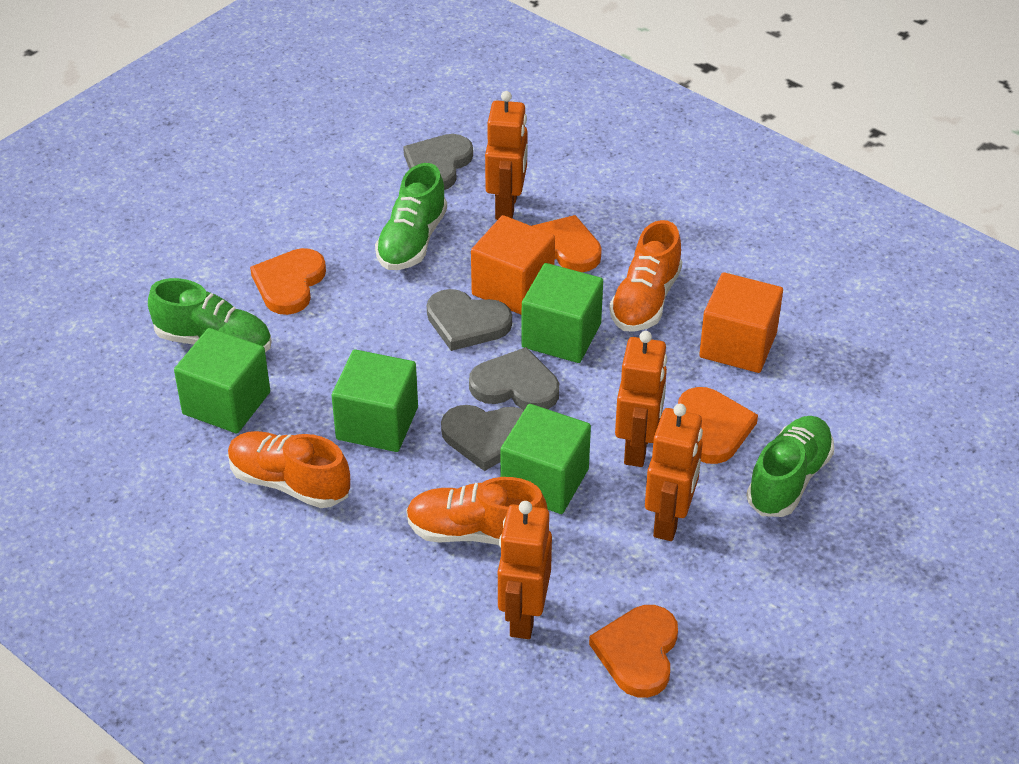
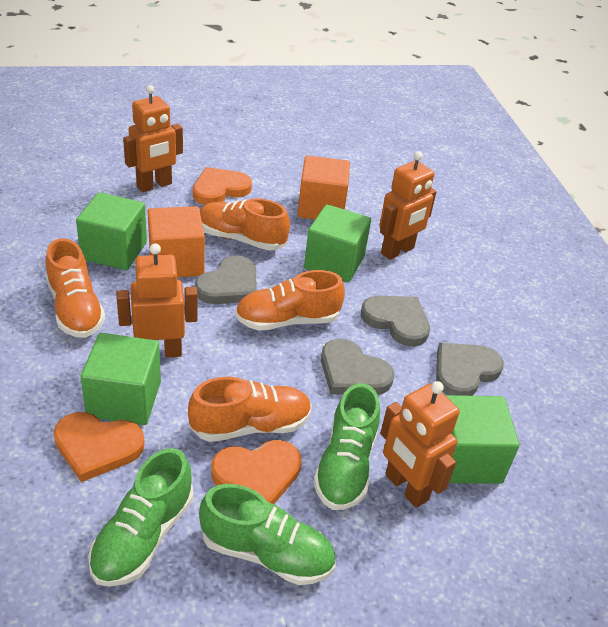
orange heart: 4 -> 3
orange shoe: 3 -> 4

